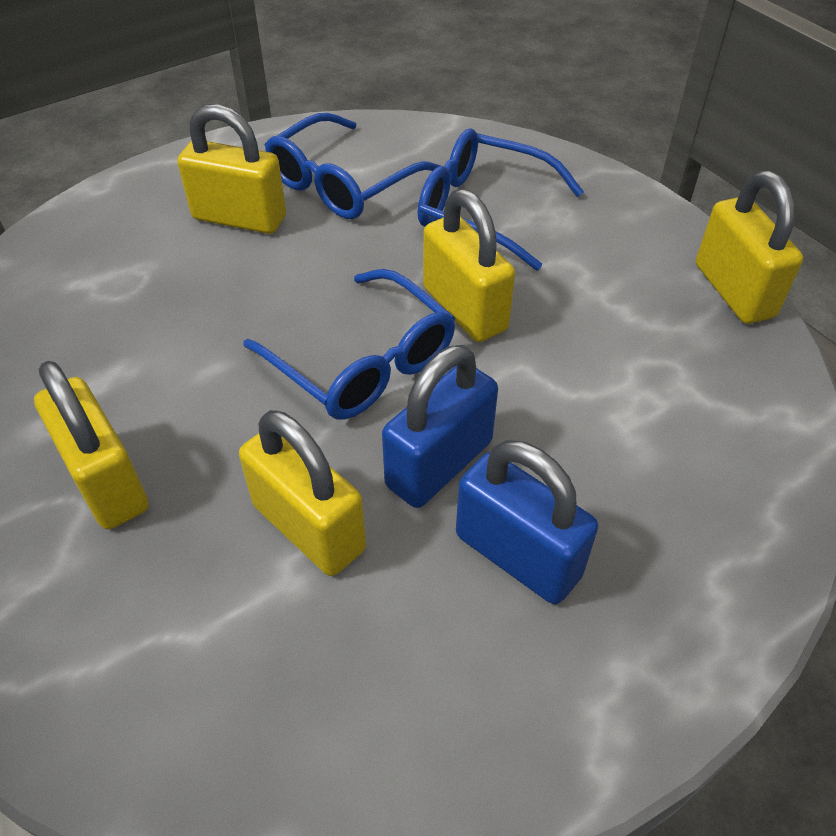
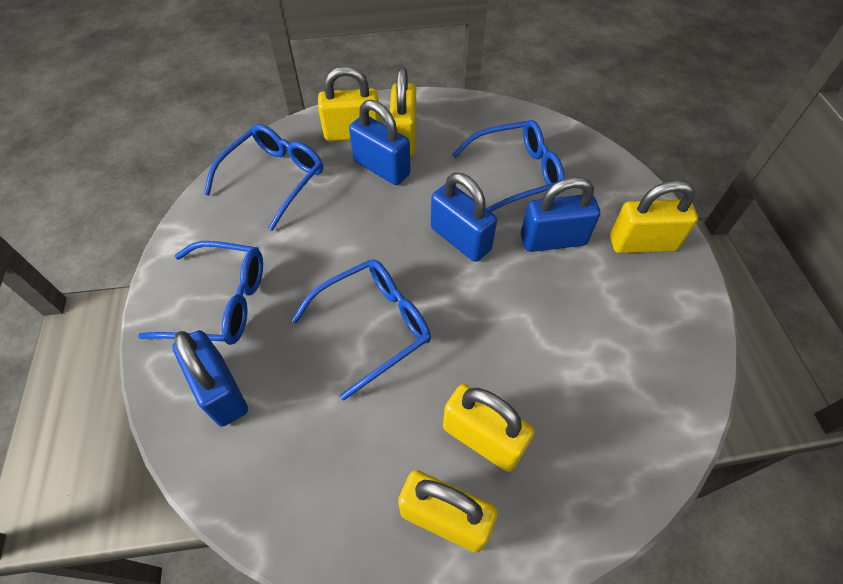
blue glasses: 3 -> 4
blue padlock: 2 -> 4

